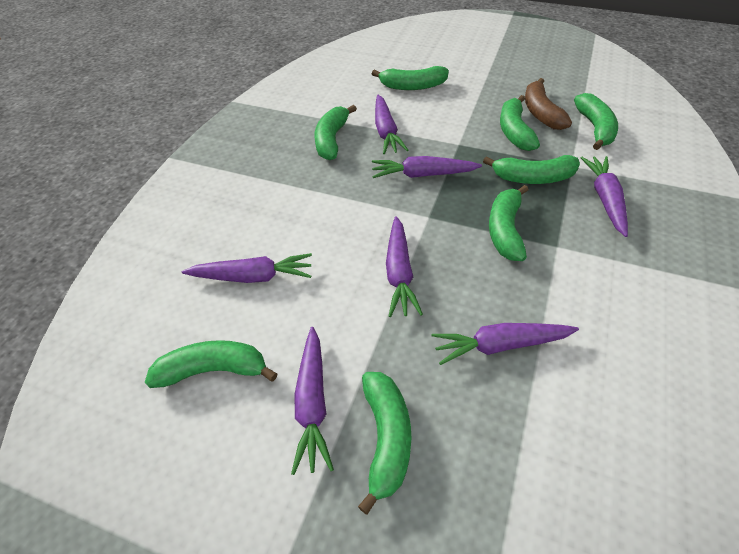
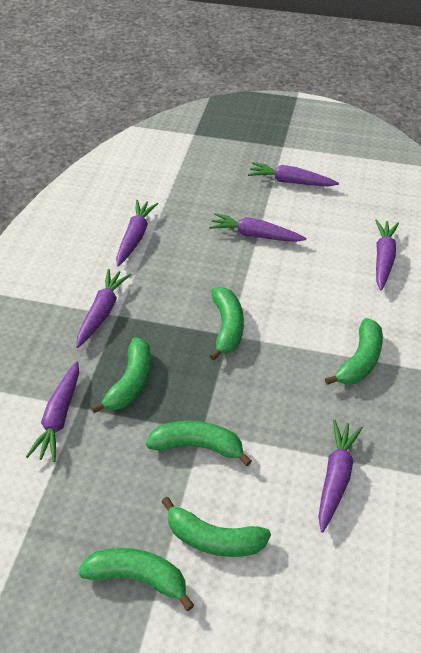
brown banana: 1 -> 0
green banana: 8 -> 6

